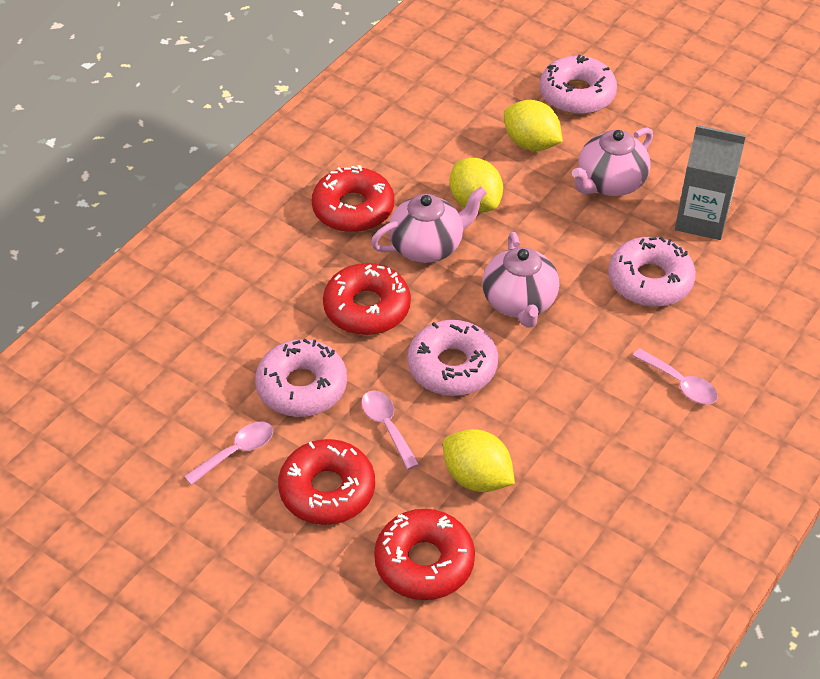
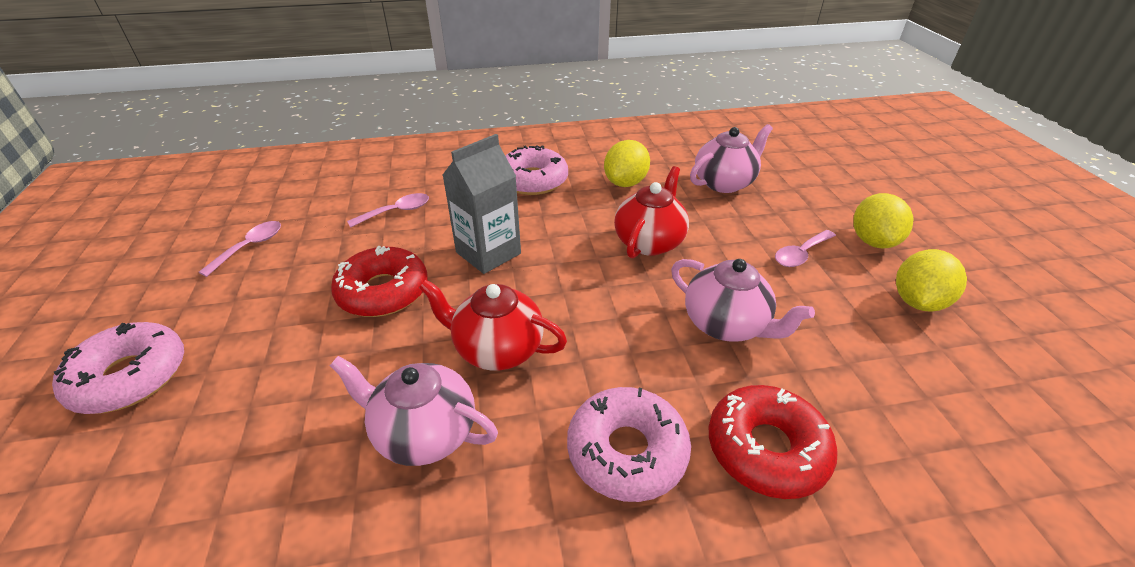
pink donut: 4 -> 3
red donut: 4 -> 2
red teapot: 0 -> 2

